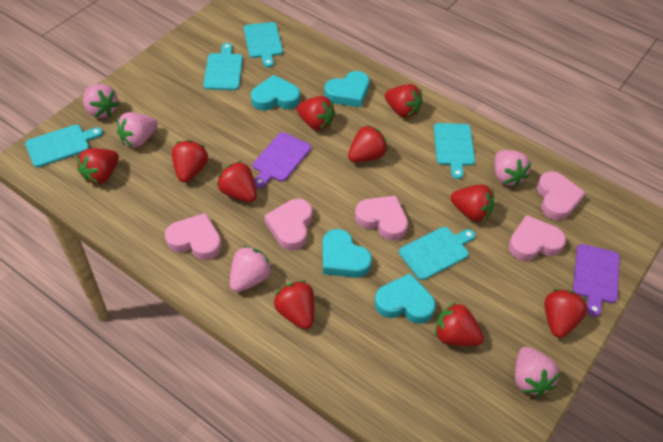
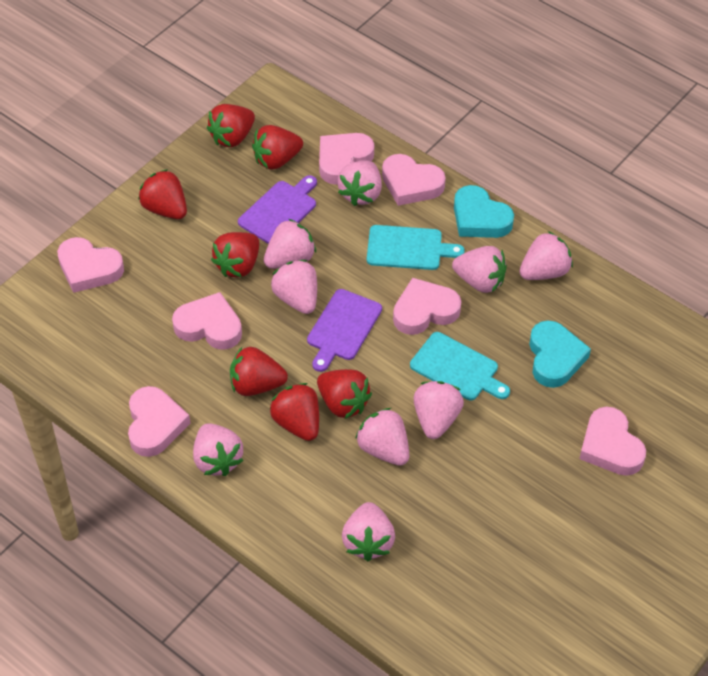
pink heart: 5 -> 7
pink strawberry: 5 -> 9
red strawberry: 10 -> 7
turquoise cutting board: 5 -> 2
turquoise heart: 4 -> 2

